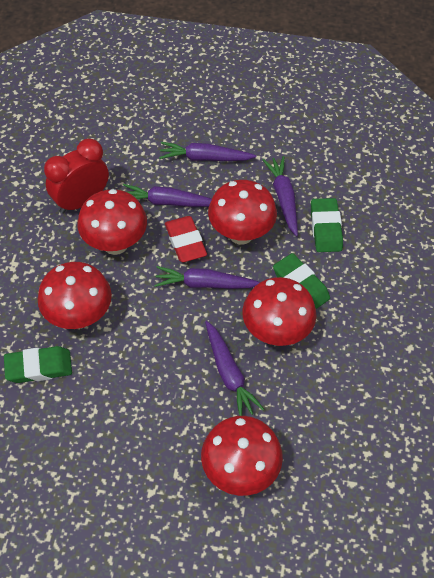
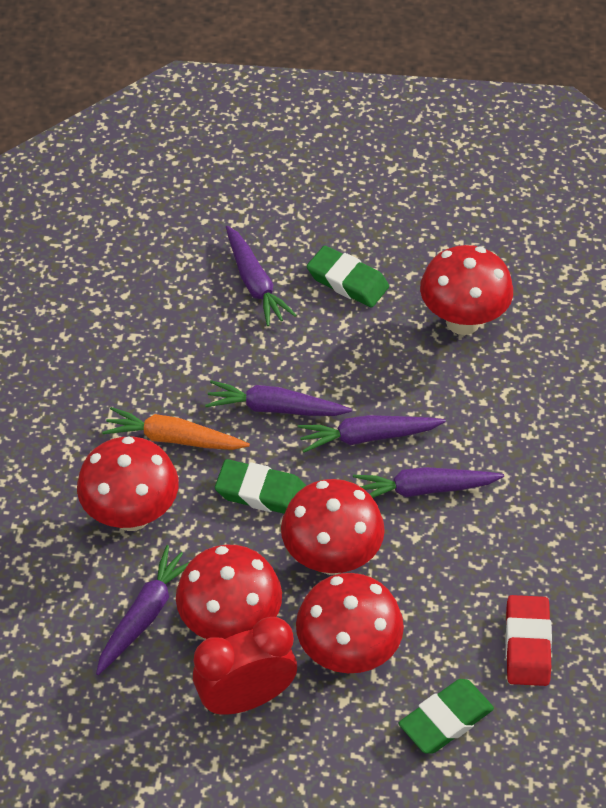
orange carrot: 0 -> 1

